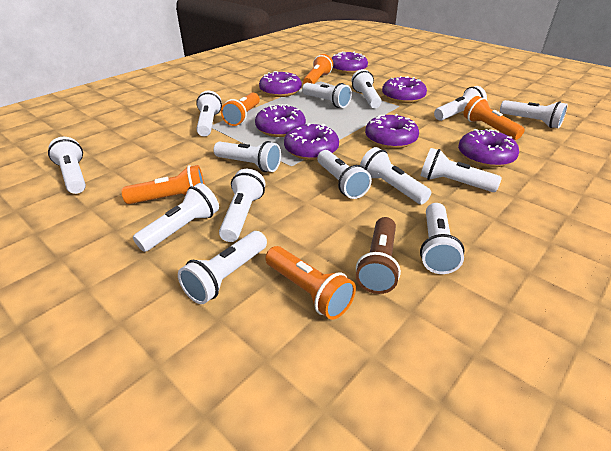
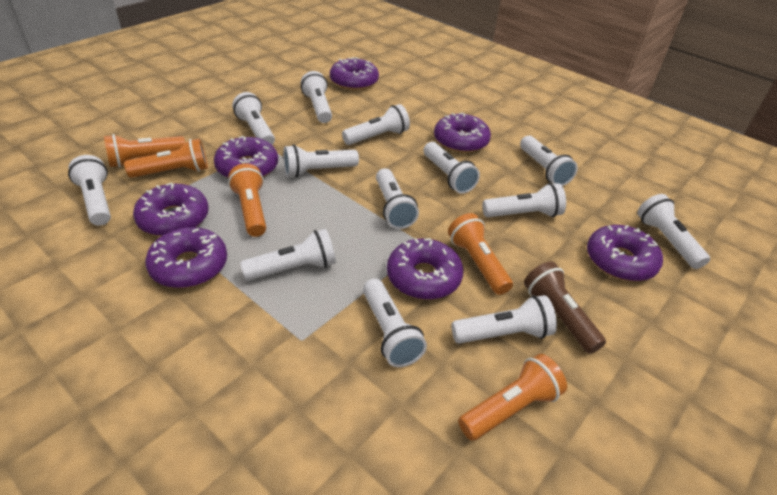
white flashlight: 14 -> 13

